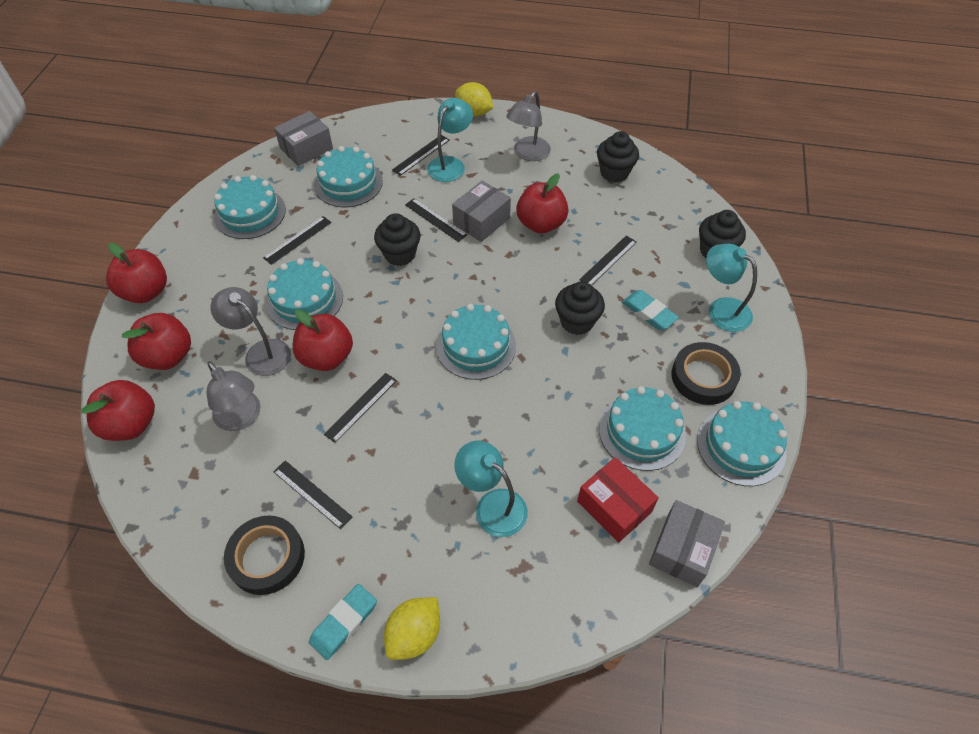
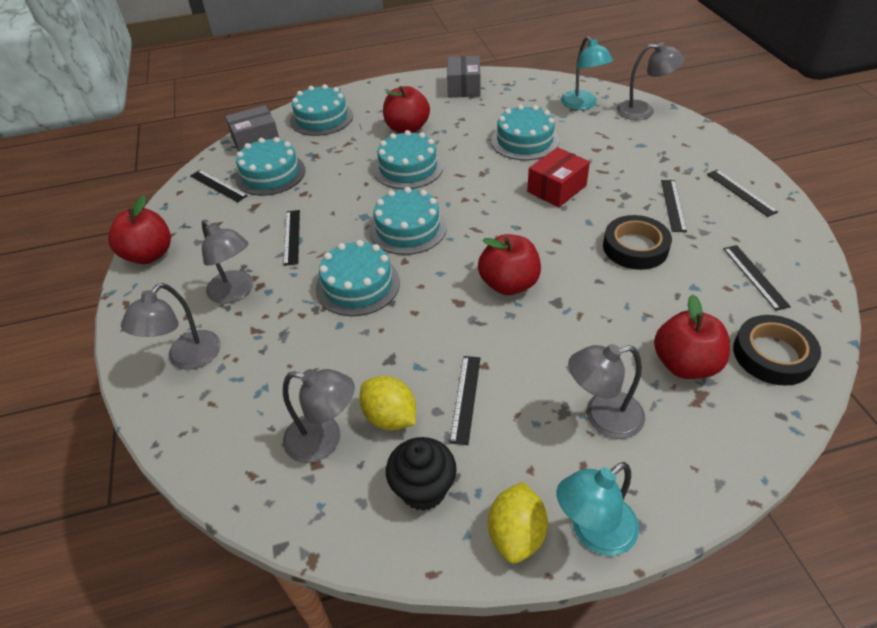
black cupcake: 4 -> 1
grey box: 3 -> 2
grey lamp: 3 -> 5
red apple: 5 -> 4
turquoise eraser: 2 -> 0
turquoise lamp: 3 -> 2

